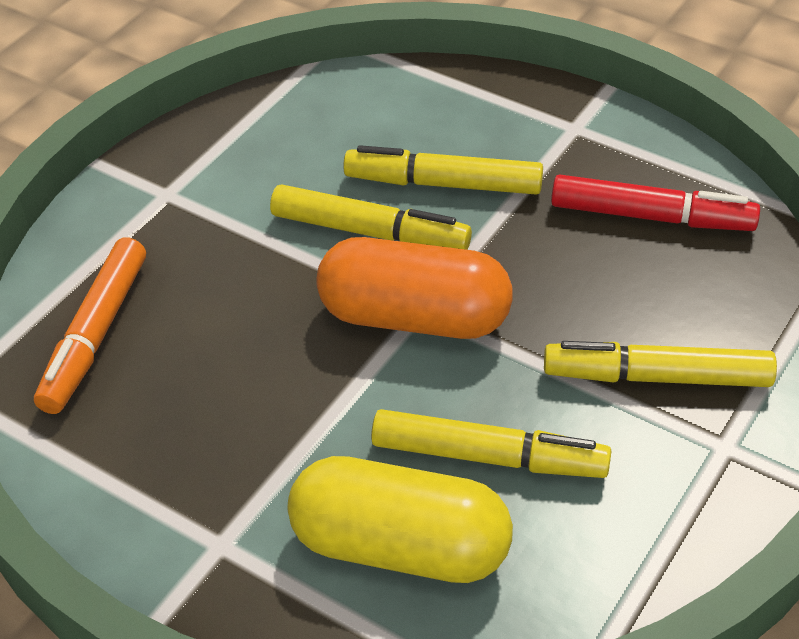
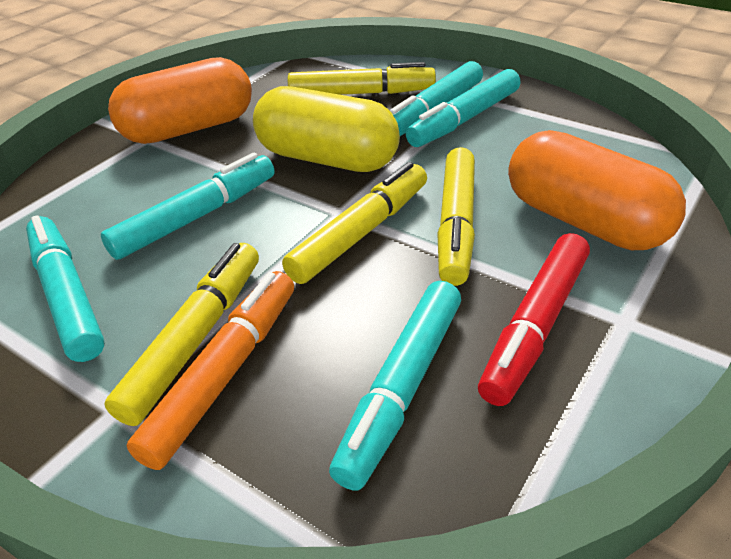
orange capsule: 1 -> 2
turquoise marker: 0 -> 5

